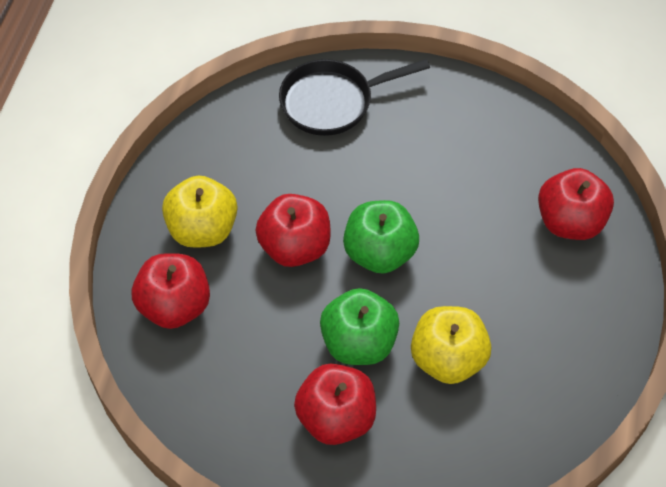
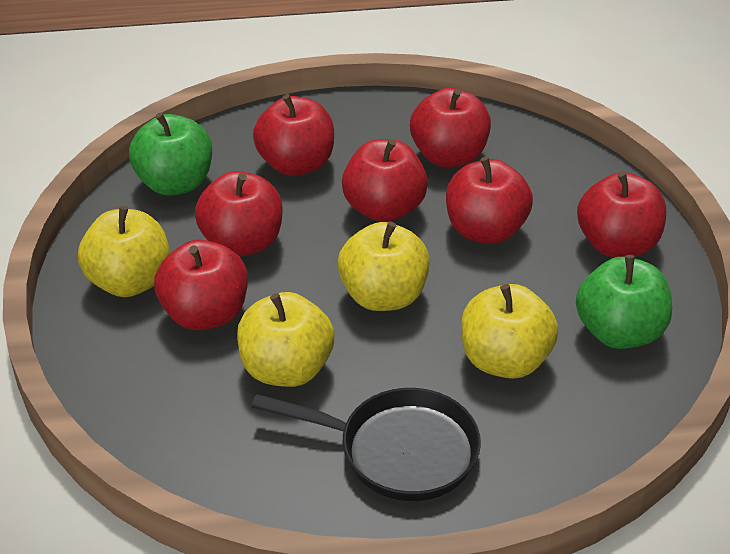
red apple: 4 -> 7
yellow apple: 2 -> 4

